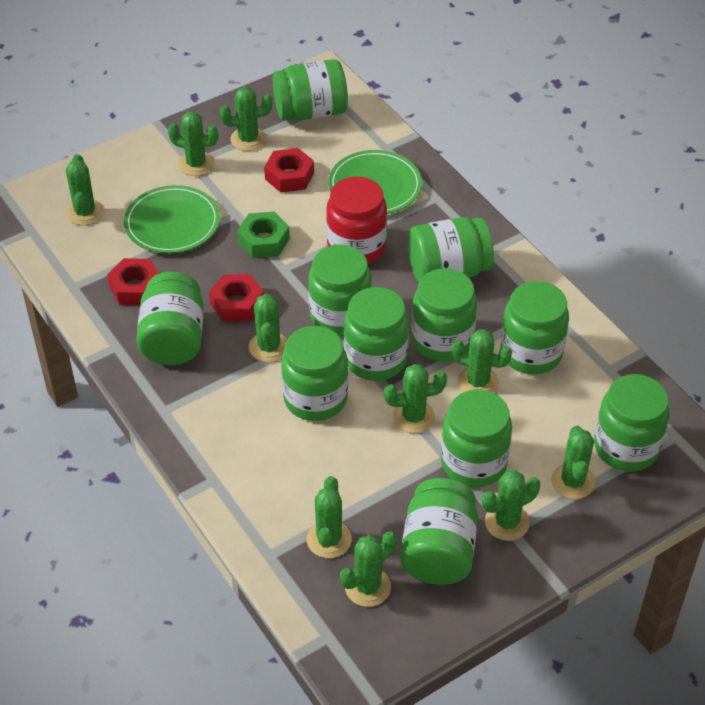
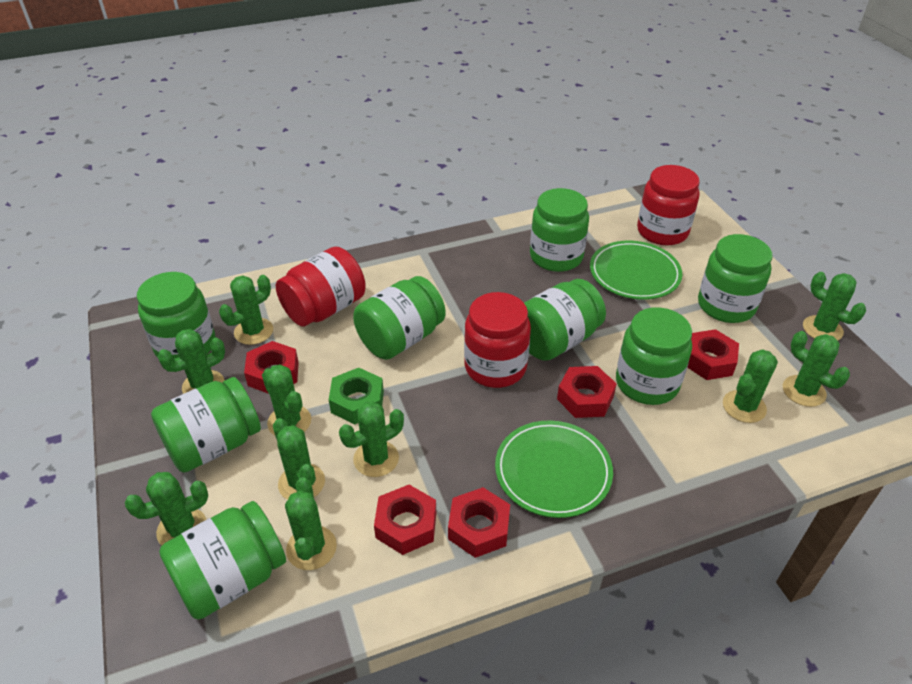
green jar: 11 -> 8
red jar: 1 -> 3
red nut: 3 -> 5

